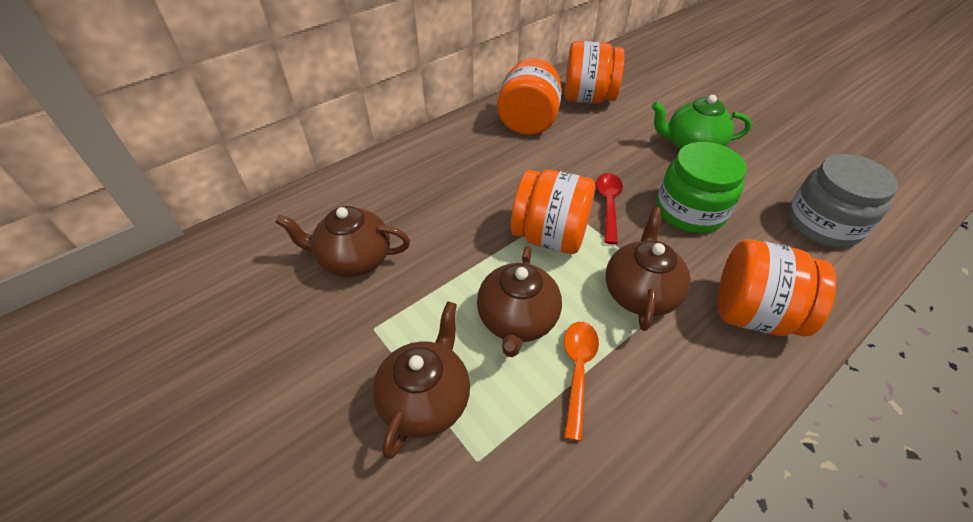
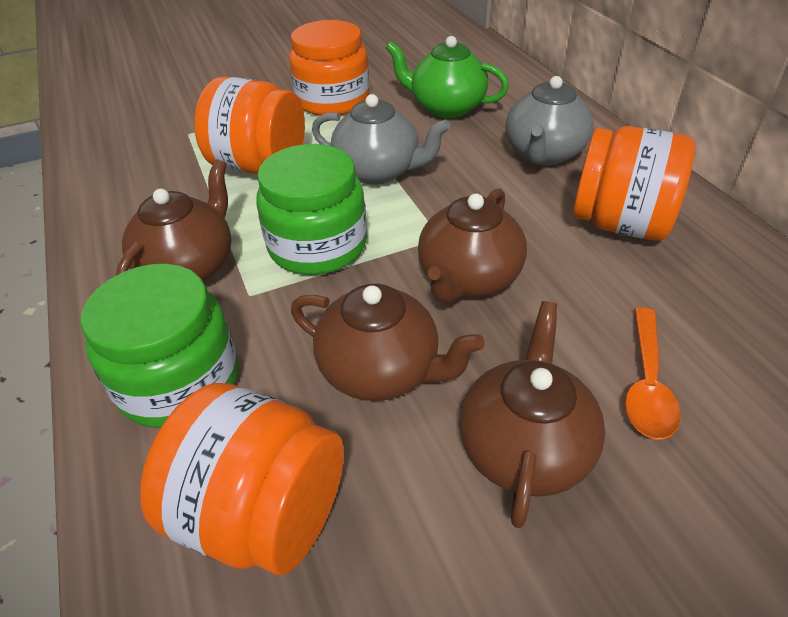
green jar: 1 -> 2
grey jar: 1 -> 0
grey teapot: 0 -> 2
red spoon: 1 -> 0

